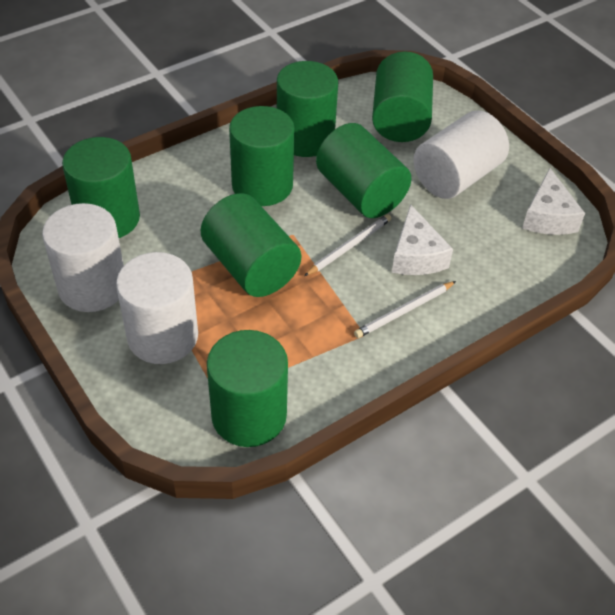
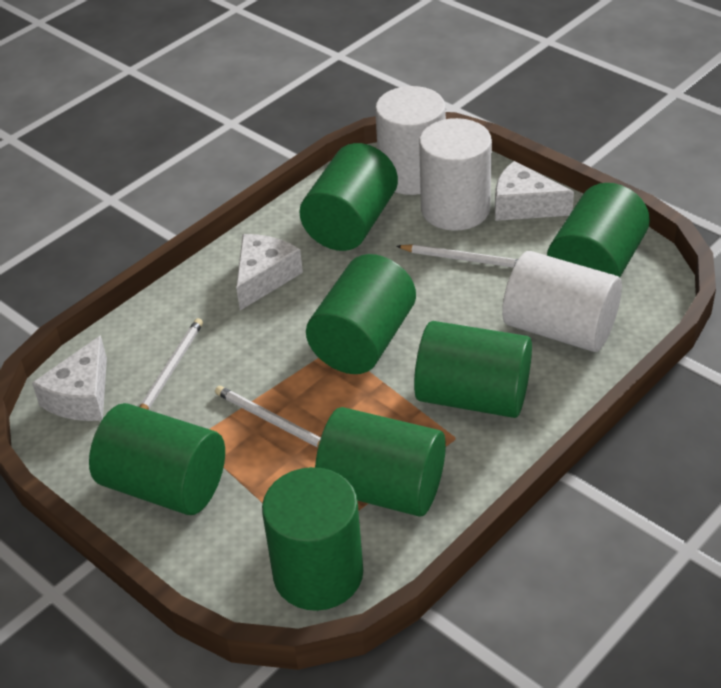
white cheese: 2 -> 3
white pencil: 2 -> 3

